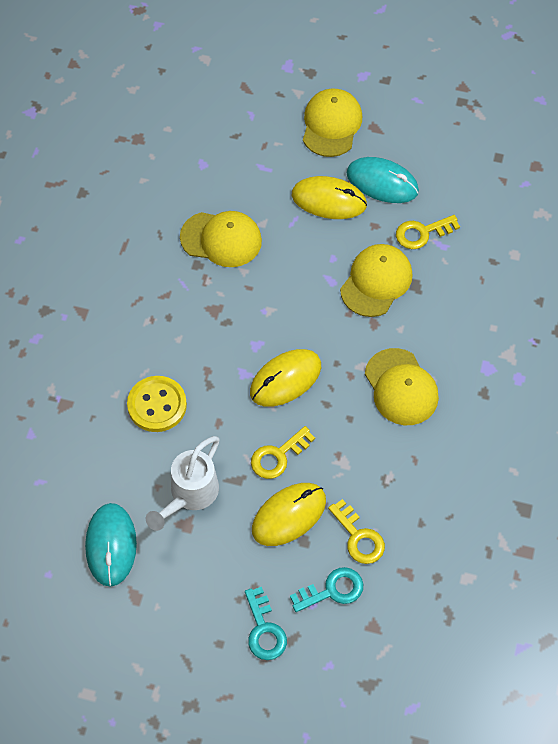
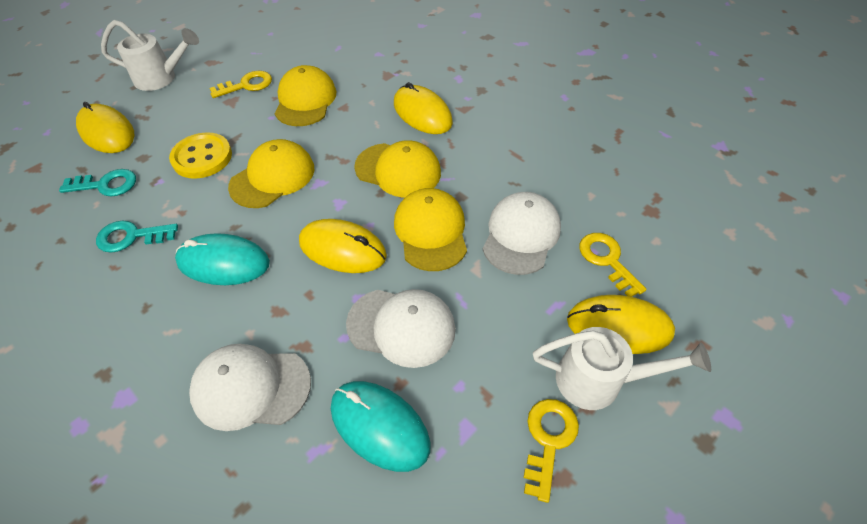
white cap: 0 -> 3
white watering can: 1 -> 2
yellow mouse: 3 -> 4

